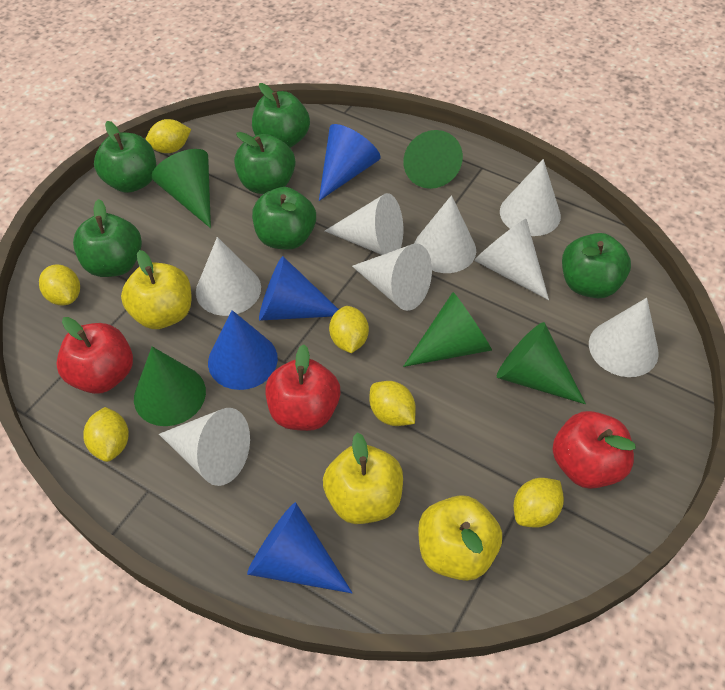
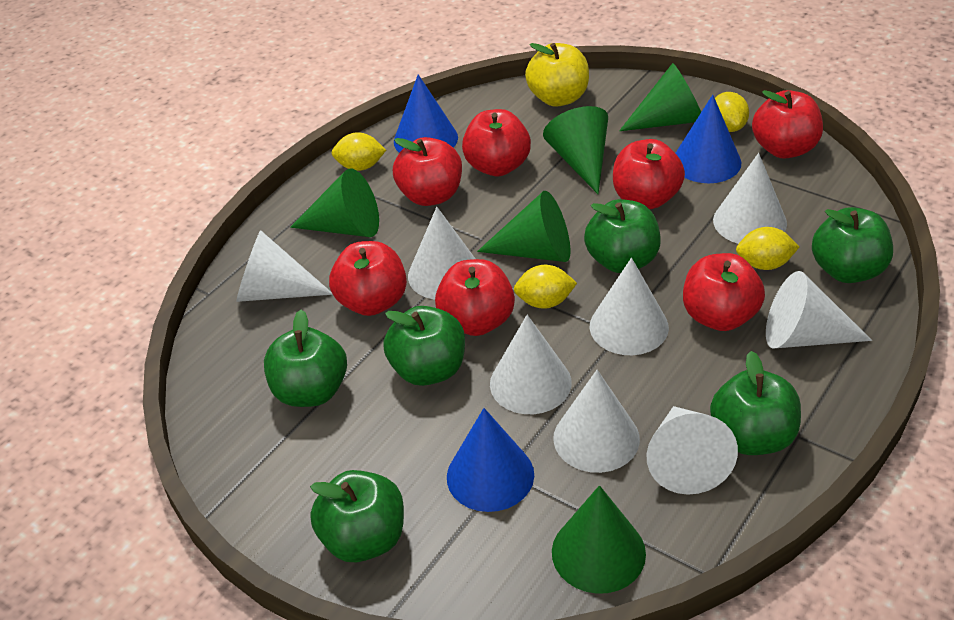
blue cone: 4 -> 3
red apple: 3 -> 7
yellow apple: 3 -> 1
yellow lemon: 6 -> 4

